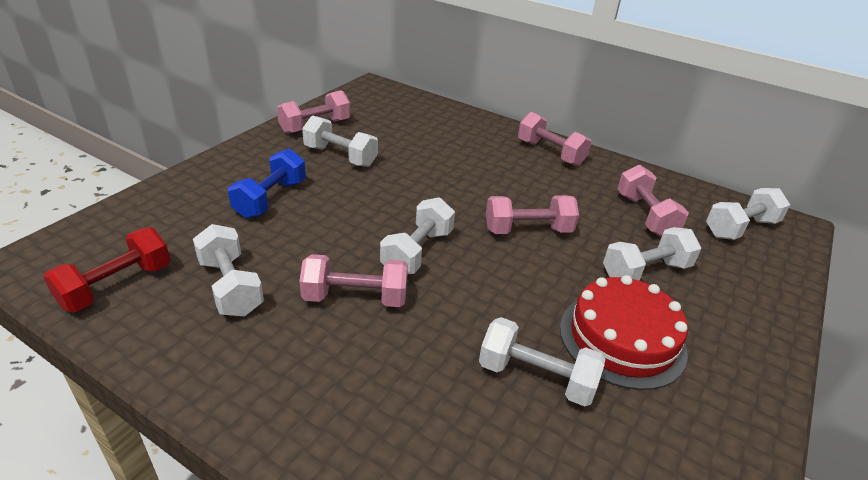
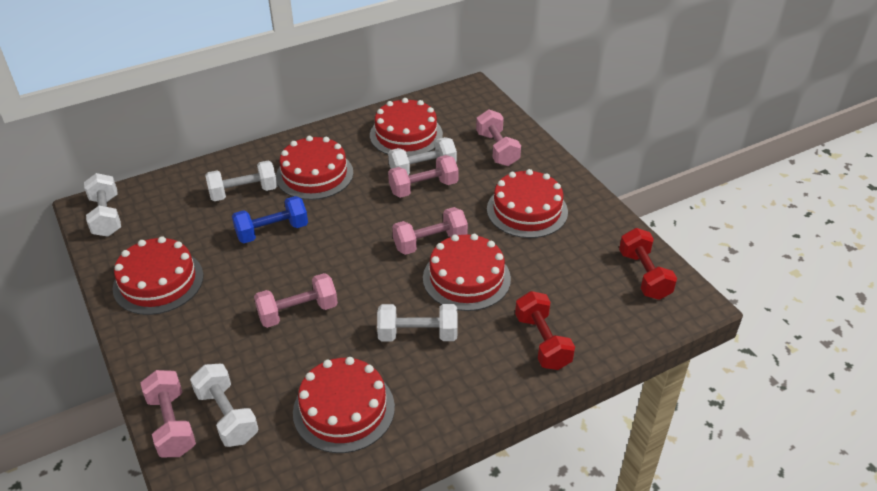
red cake: 1 -> 6
red dumbbell: 1 -> 2
white dumbbell: 6 -> 5

